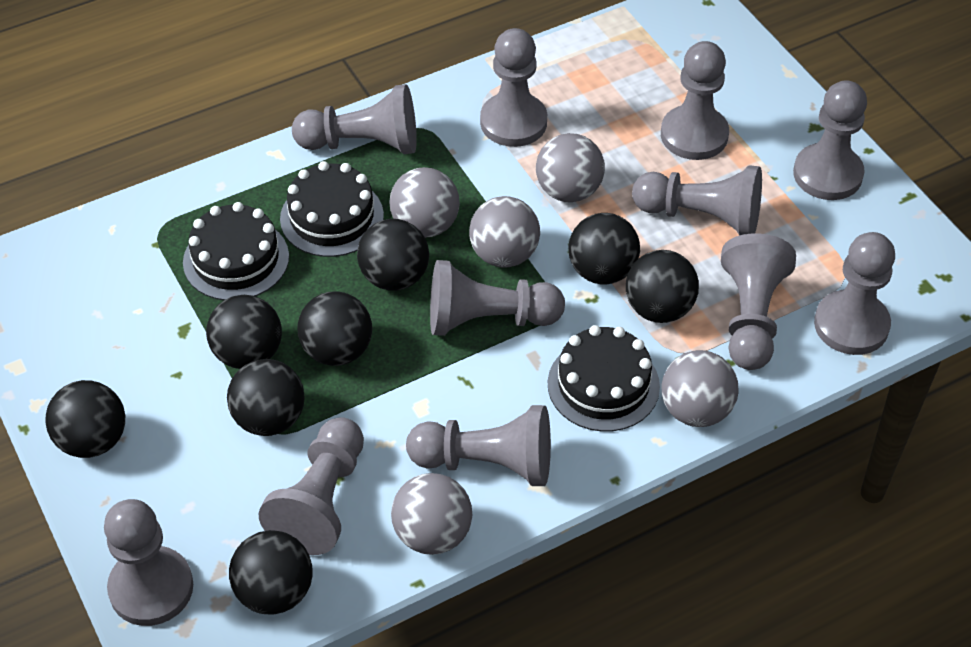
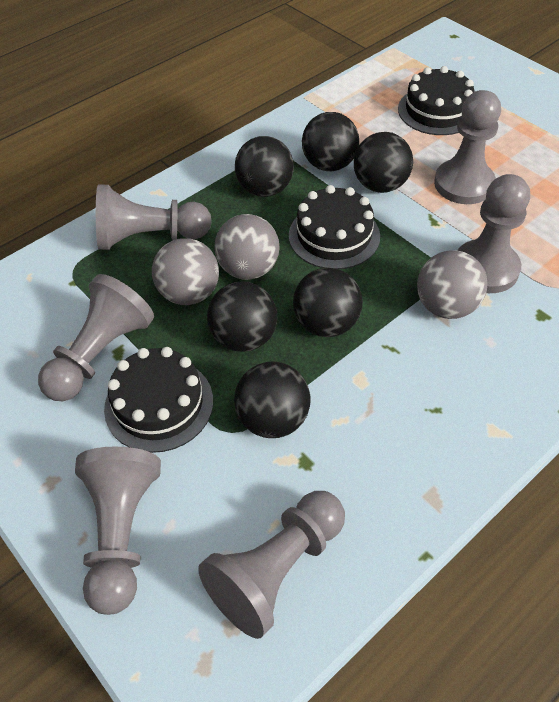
black ball: 8 -> 6
grey ball: 5 -> 3
grey pawn: 11 -> 6

